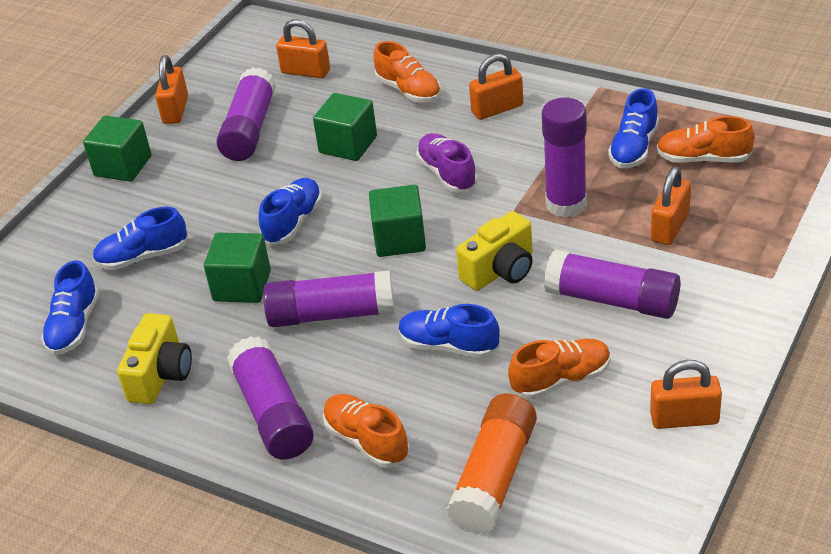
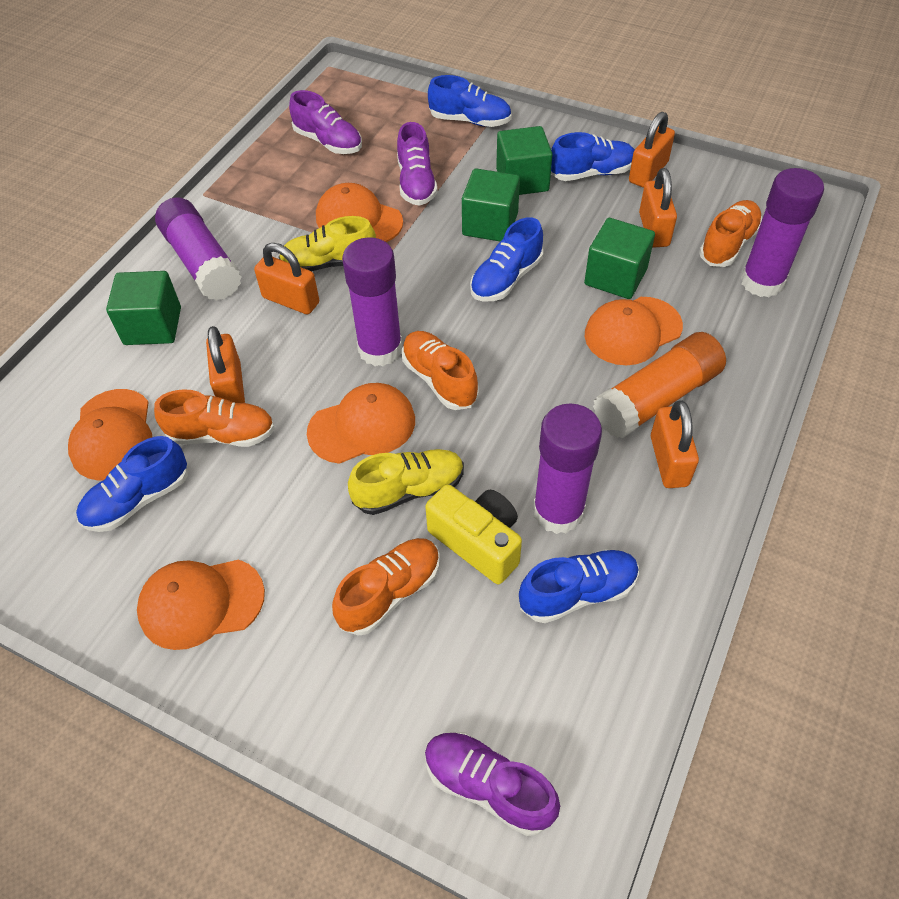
orange cap: 0 -> 5
purple glue stick: 5 -> 4
purple shoe: 1 -> 3
yellow camera: 2 -> 1
yellow shoe: 0 -> 2

